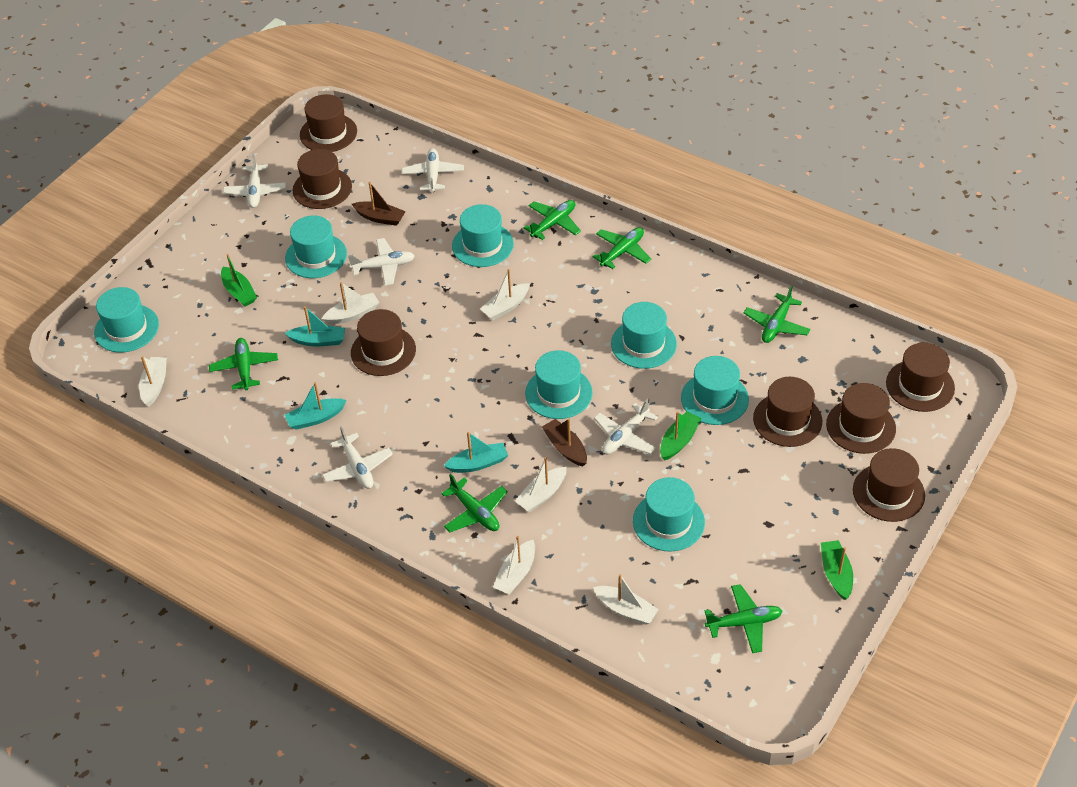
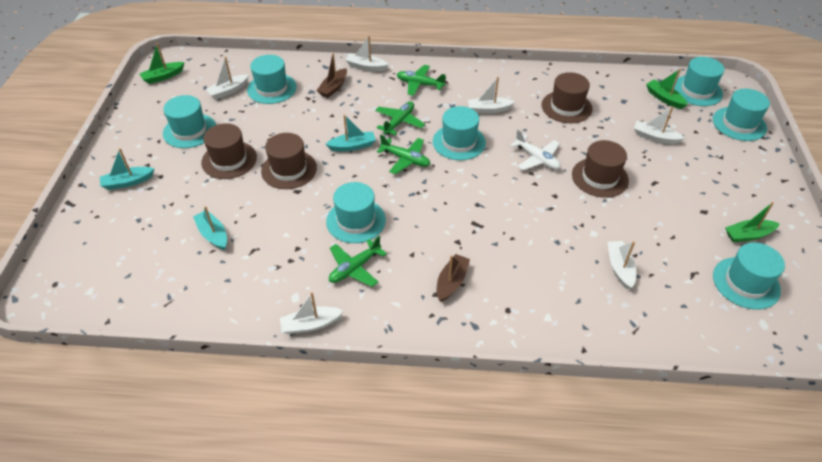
brown hat: 7 -> 4
green plane: 6 -> 4
white plane: 5 -> 1

